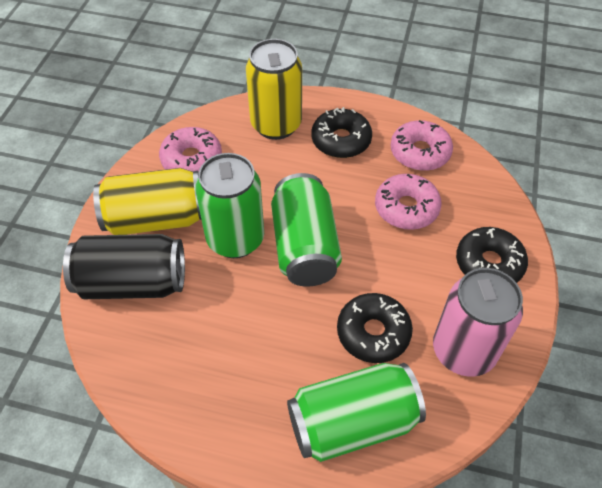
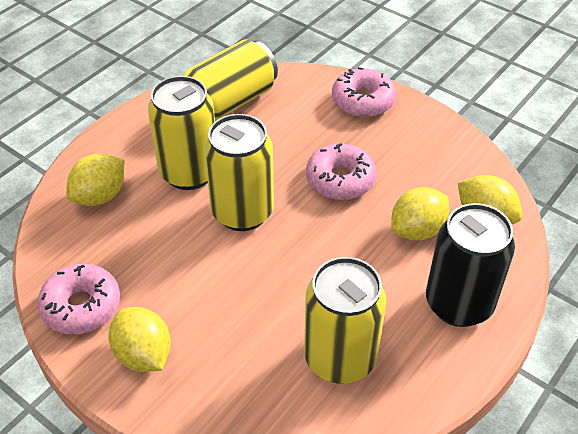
black donut: 3 -> 0
green can: 3 -> 0
pink can: 1 -> 0
yellow can: 2 -> 4
yellow lemon: 0 -> 4

